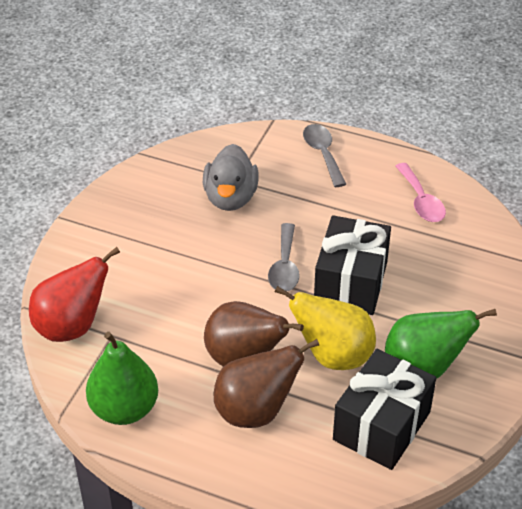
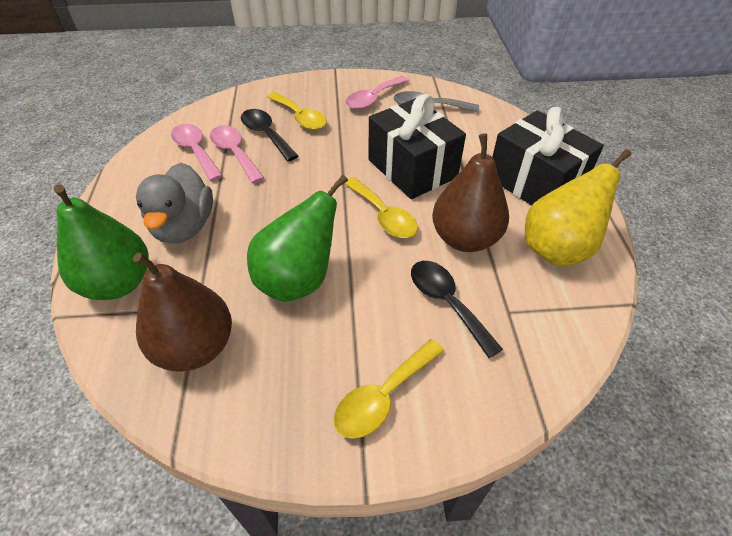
black spoon: 0 -> 2
grey spoon: 2 -> 1
pink spoon: 1 -> 3
red pear: 1 -> 0
yellow spoon: 0 -> 3

